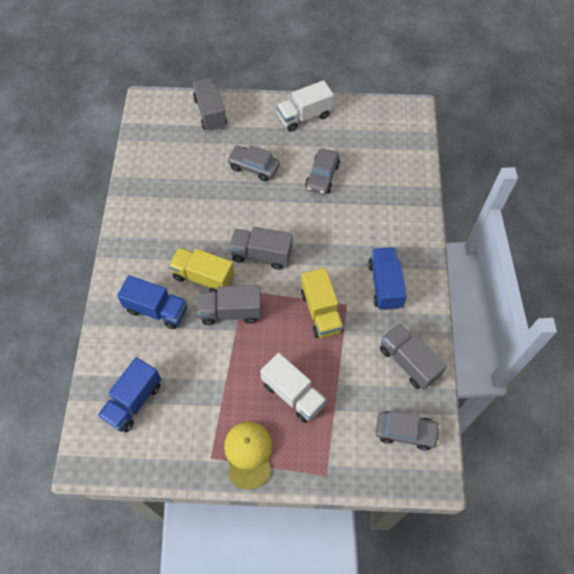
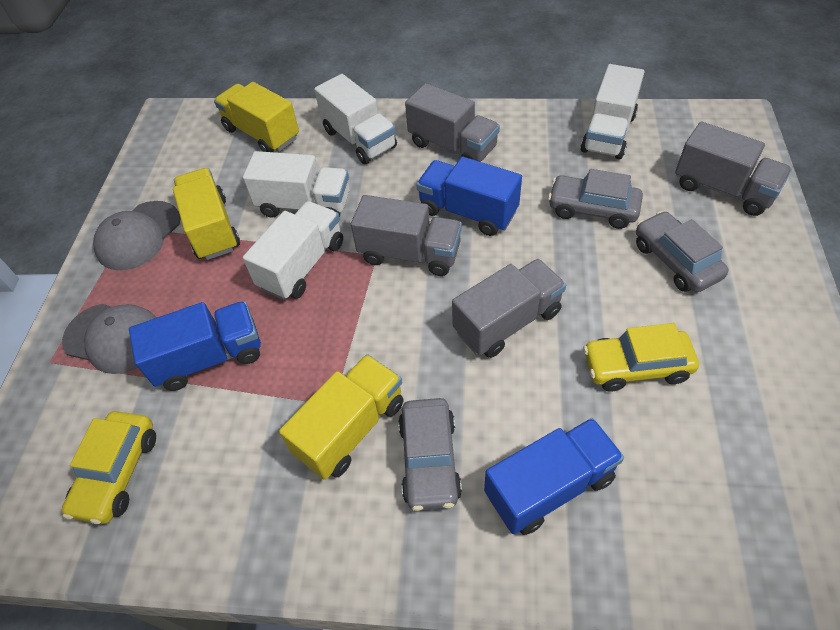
grey cap: 0 -> 2
white truck: 2 -> 4
yellow cap: 1 -> 0
yellow car: 0 -> 2
yellow truck: 2 -> 3

